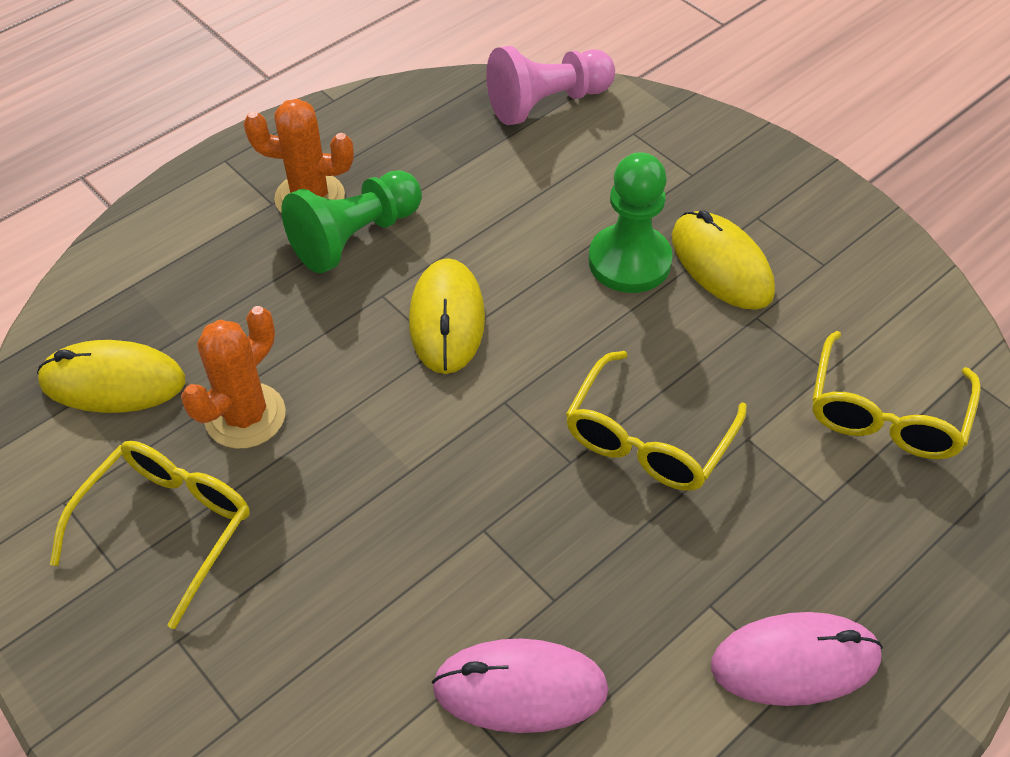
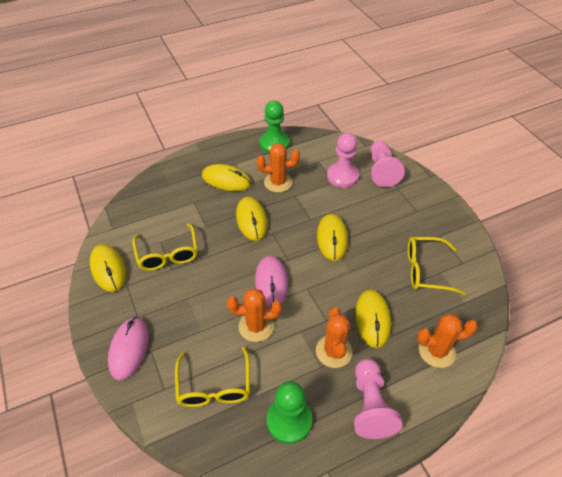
orange cactus: 2 -> 4
pink pawn: 1 -> 3
yellow mouse: 3 -> 5

